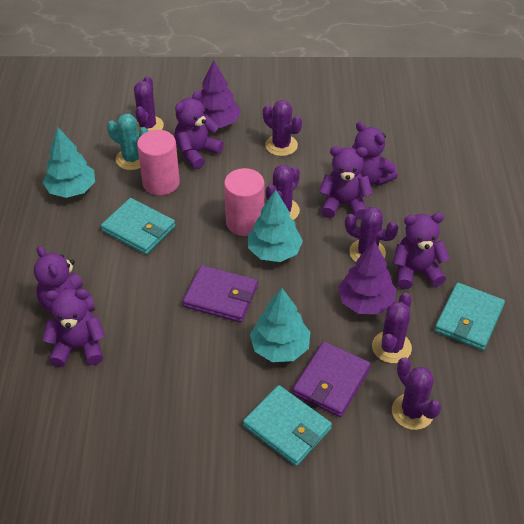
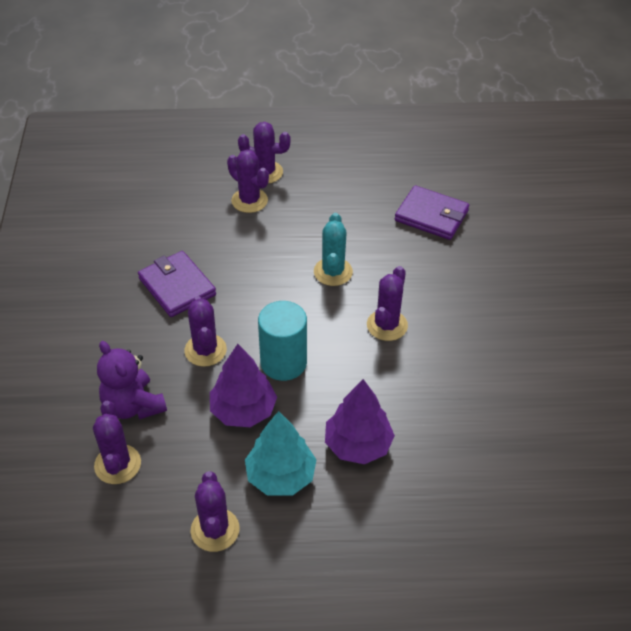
pink cylinder: 2 -> 0
purple teddy bear: 6 -> 1
turquoise cylinder: 0 -> 1
turquoise tree: 3 -> 1
turquoise wallet: 3 -> 0

